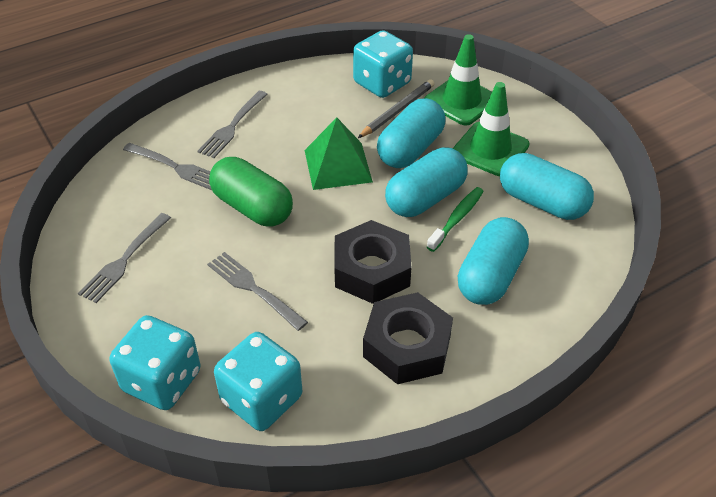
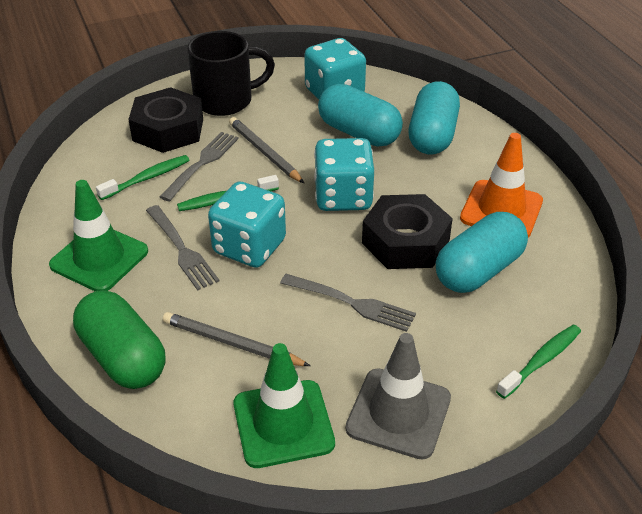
black mug: 0 -> 1
green pyramid: 1 -> 0
green toothbrush: 1 -> 3
grey fork: 4 -> 3
grey pencil: 1 -> 2
grey traffic cone: 0 -> 1
orange traffic cone: 0 -> 1
turquoise capsule: 4 -> 3

